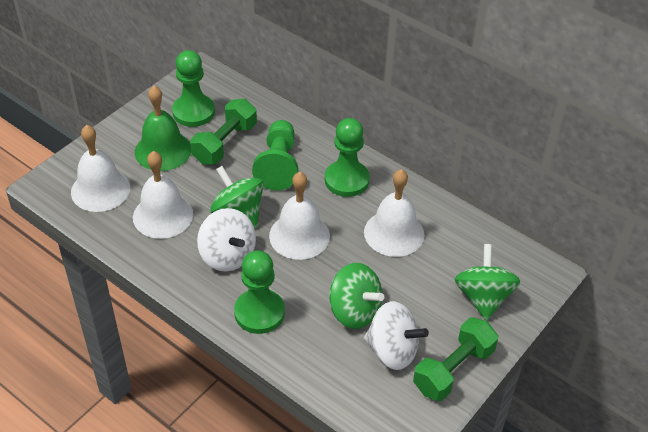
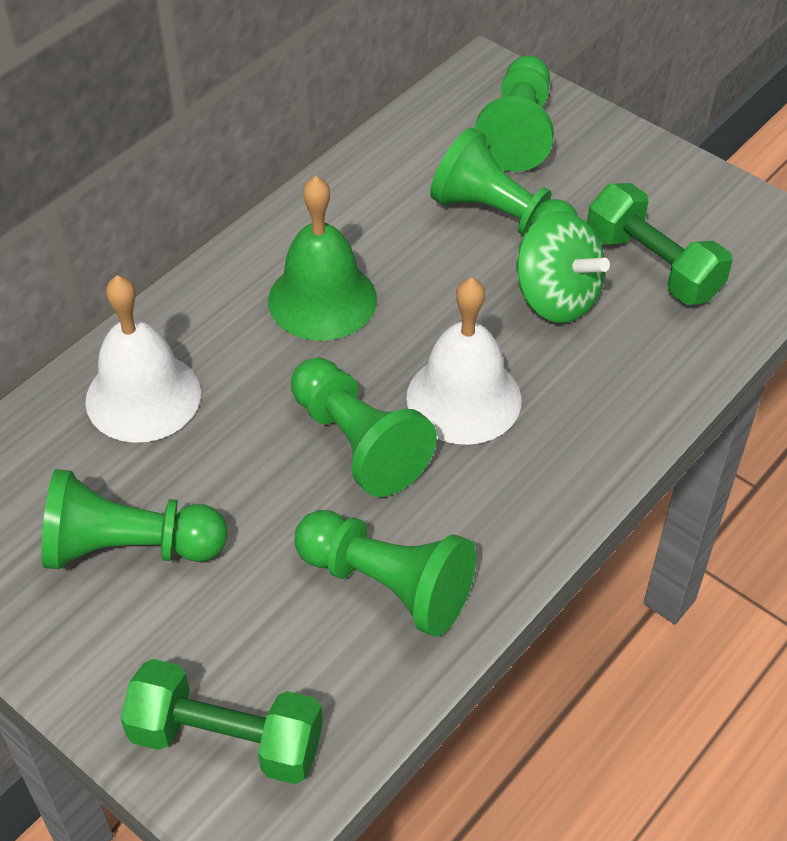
green pawn: 4 -> 5
green spinning top: 3 -> 1
white bell: 4 -> 2
white spinning top: 2 -> 0

